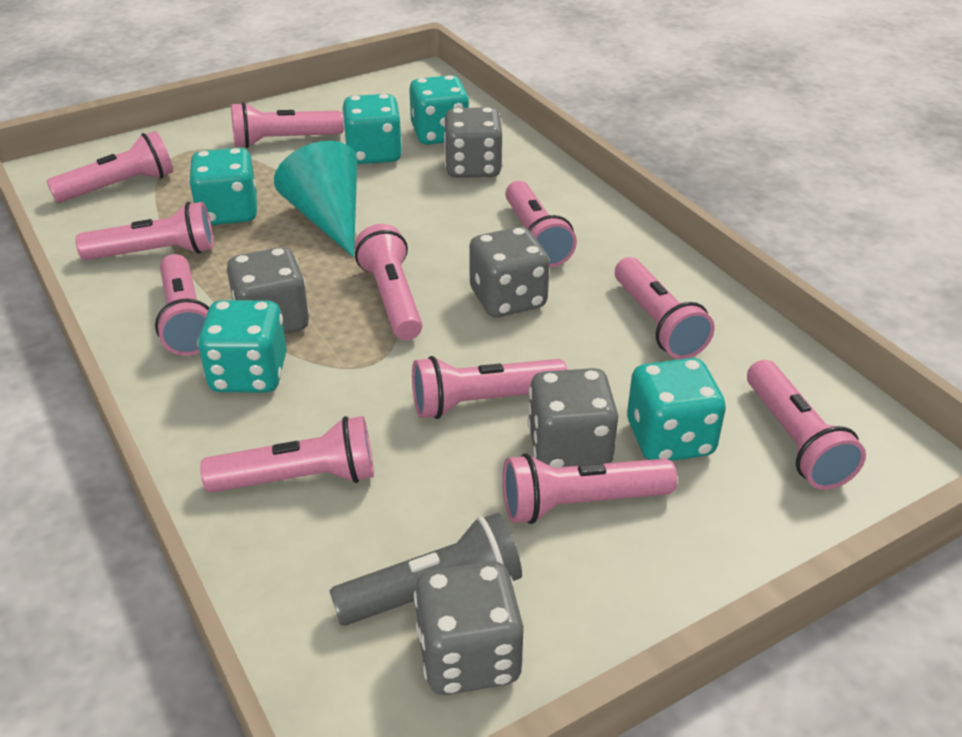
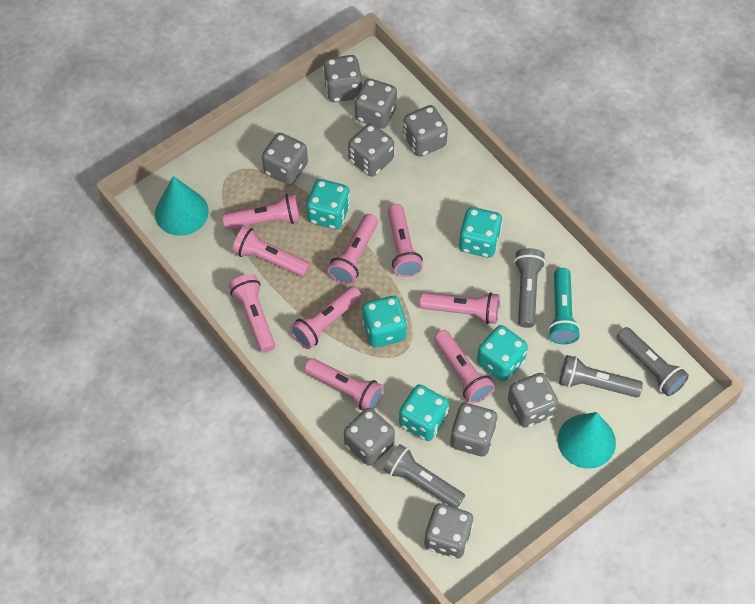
grey dice: 5 -> 9
grey flashlight: 1 -> 4
pink flashlight: 11 -> 9
turquoise cone: 1 -> 2
turquoise flashlight: 0 -> 1

